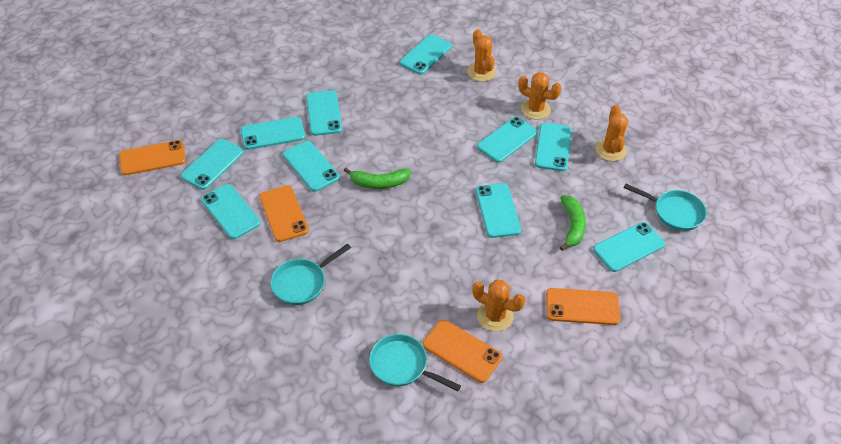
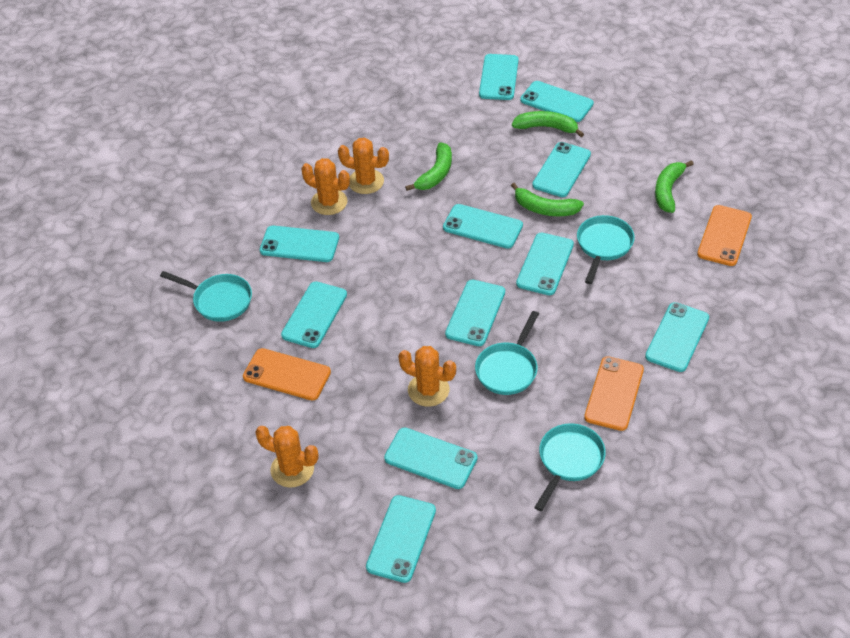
green banana: 2 -> 4
orange phone: 4 -> 3
turquoise pan: 3 -> 4
turquoise phone: 10 -> 11

